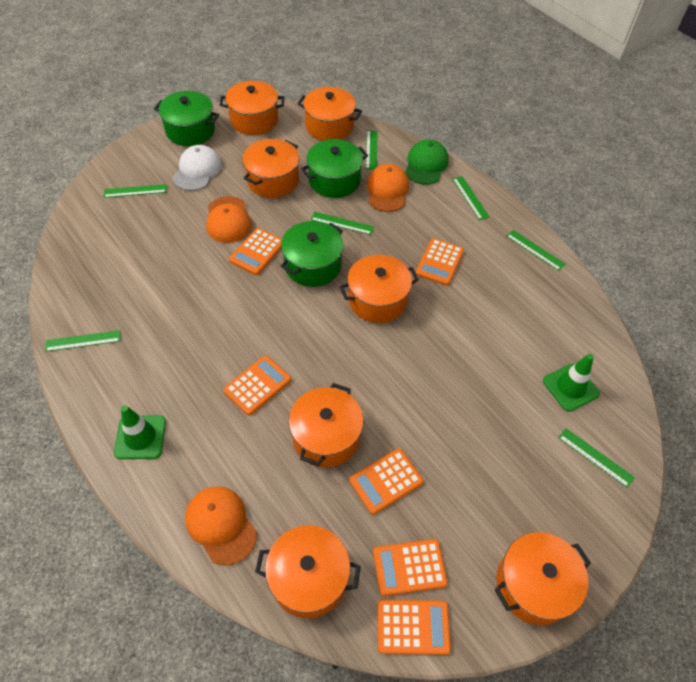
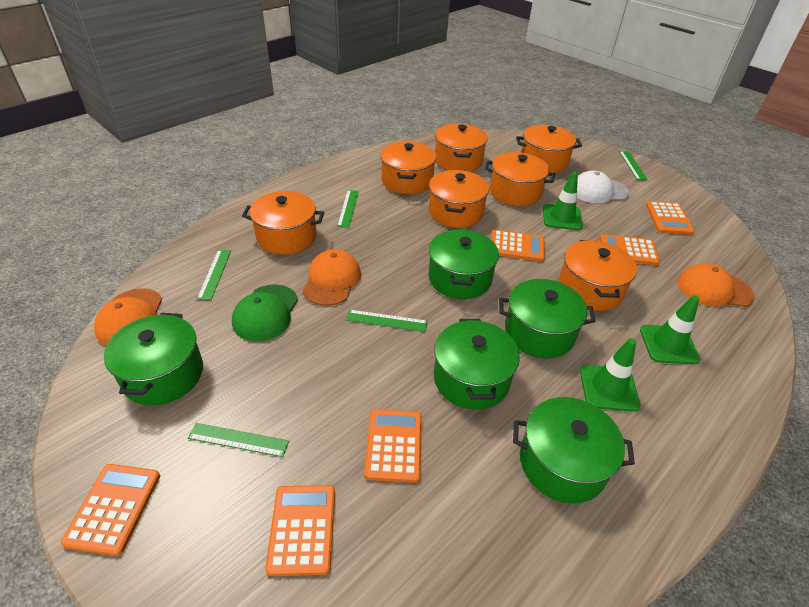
green pot: 3 -> 5
green ruler: 7 -> 5
green traffic cone: 2 -> 3

